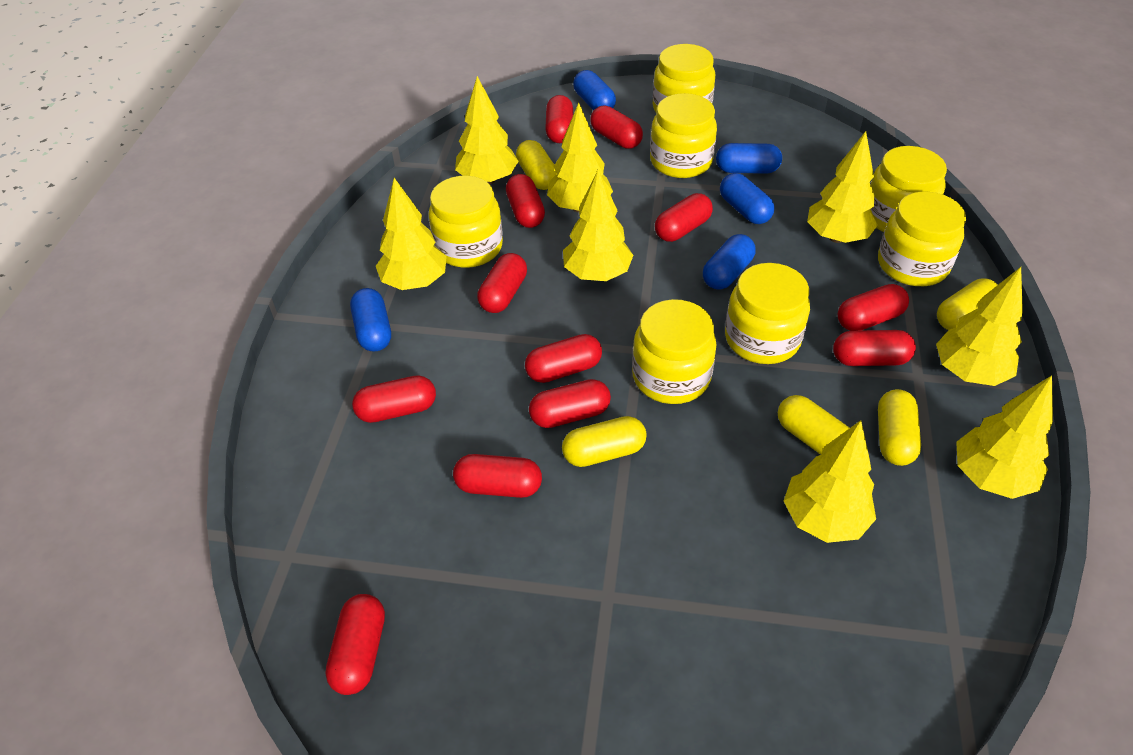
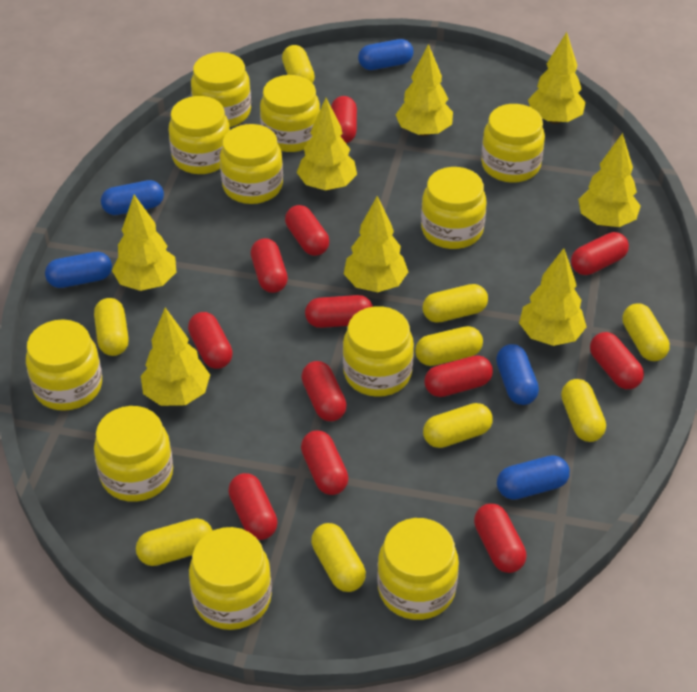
yellow capsule: 5 -> 9
yellow jar: 7 -> 11

